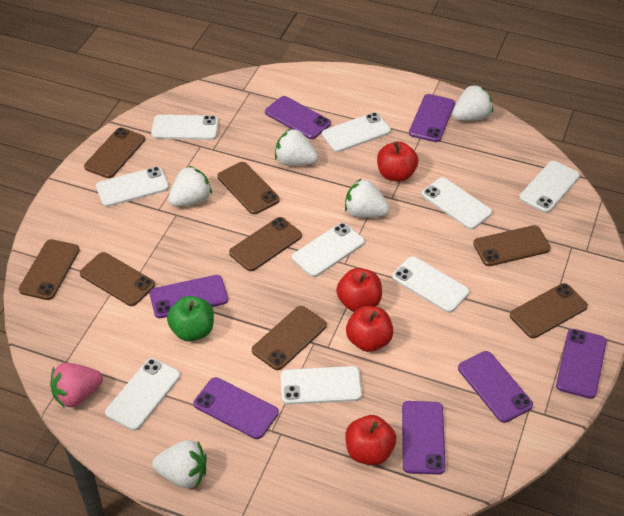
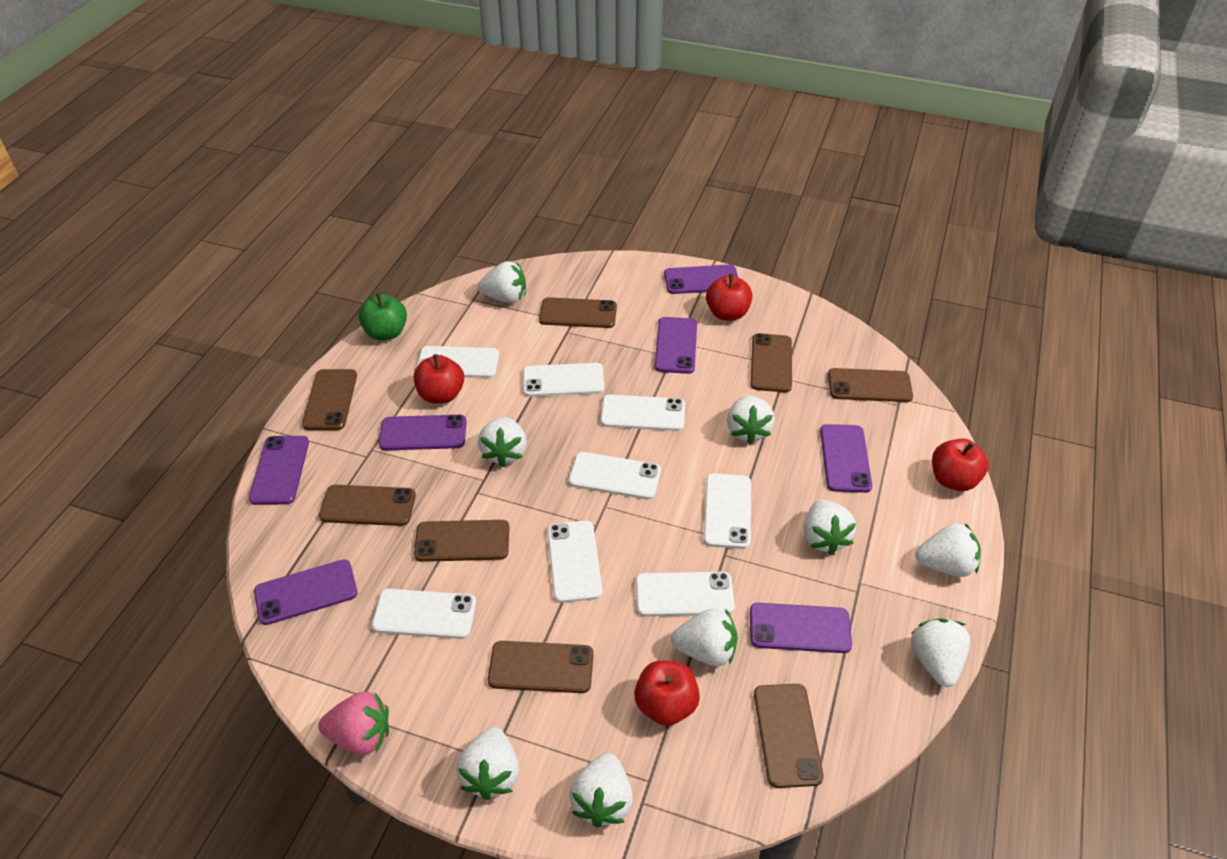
white phone: 9 -> 8
white strawberry: 5 -> 9

